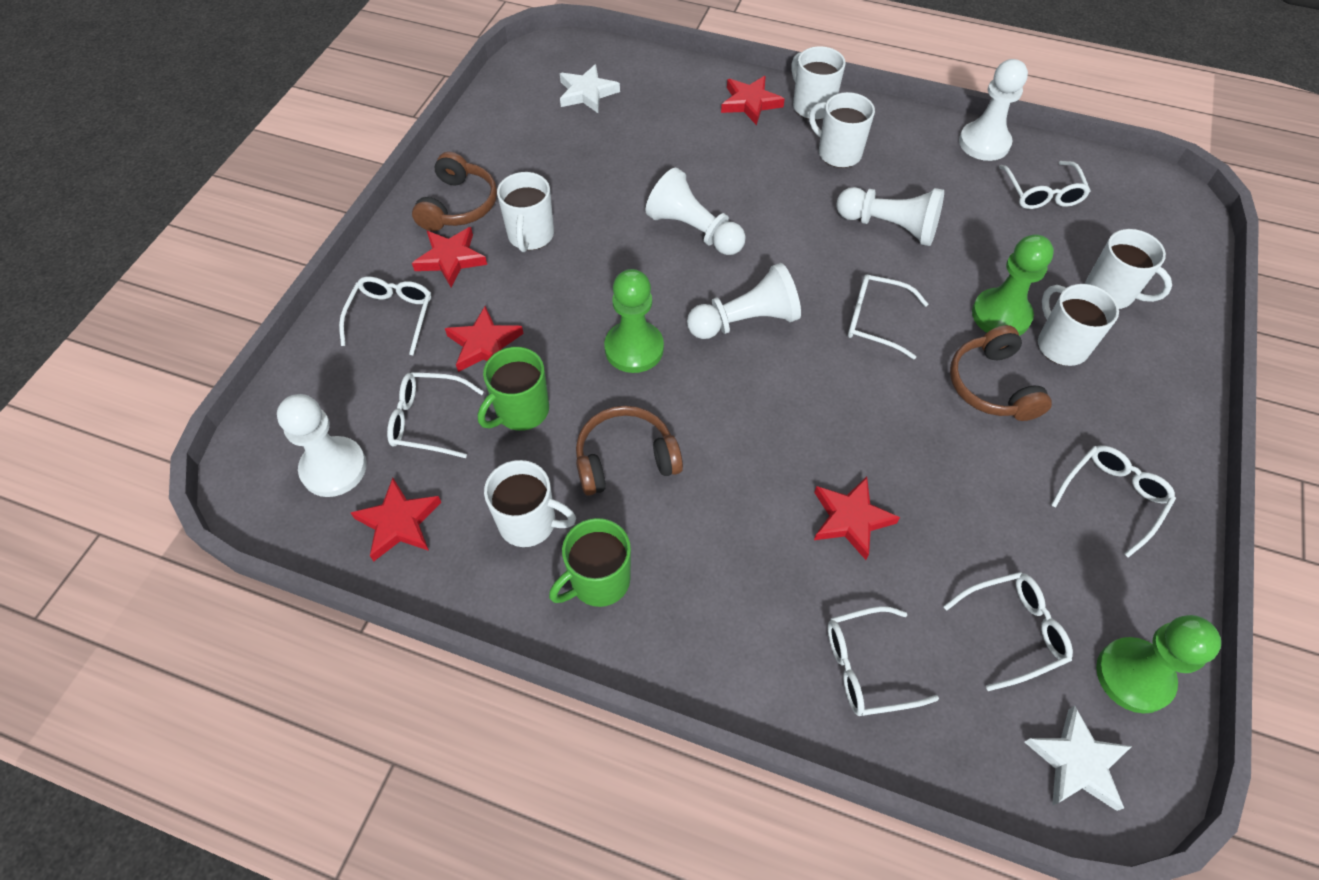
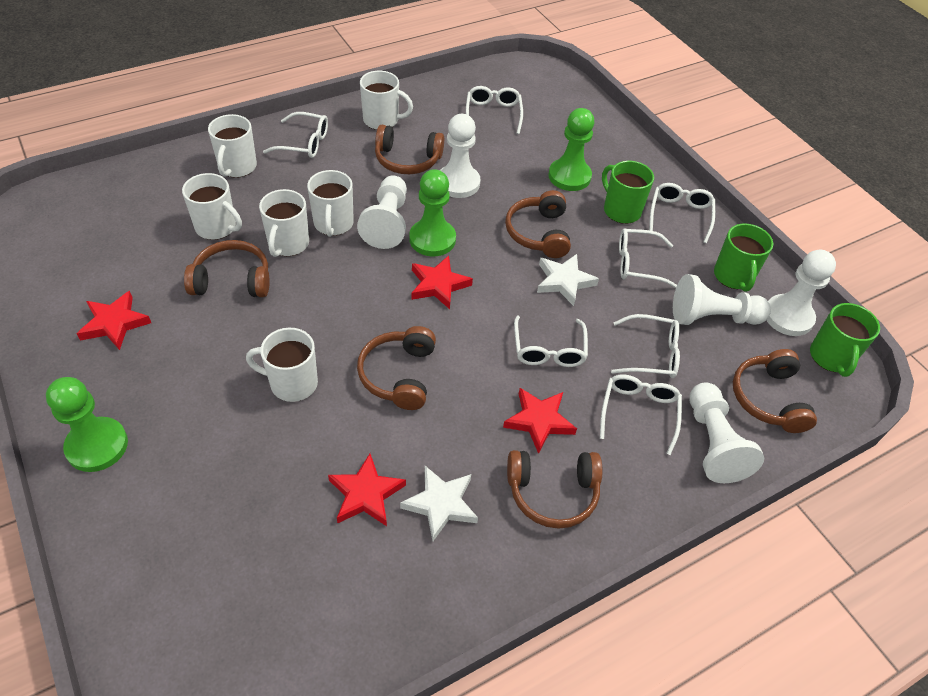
brown headphones: 3 -> 6
green mug: 2 -> 3
red star: 5 -> 4

